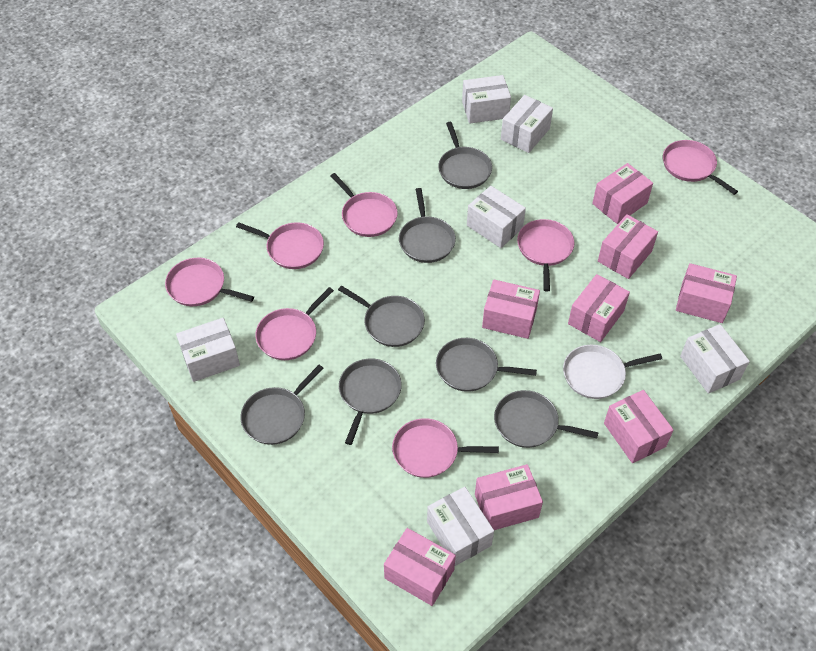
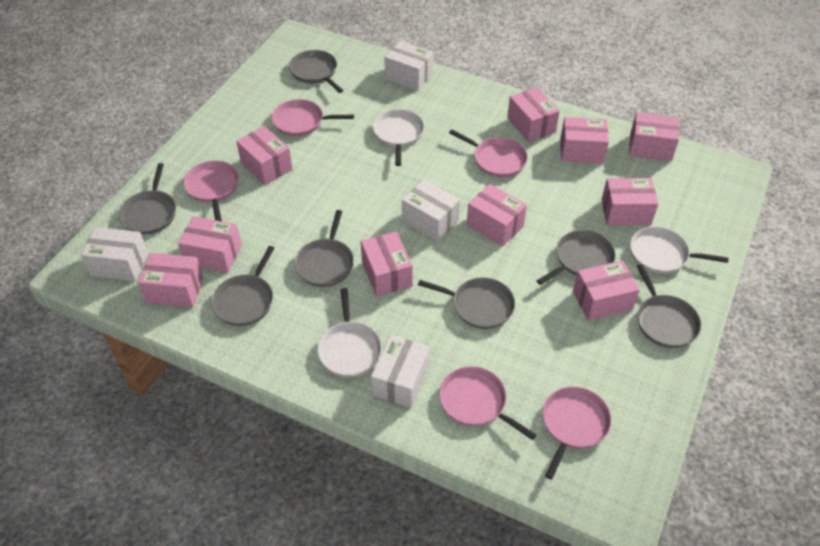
pink box: 8 -> 10
pink pan: 7 -> 5
white box: 6 -> 4
white pan: 1 -> 3

